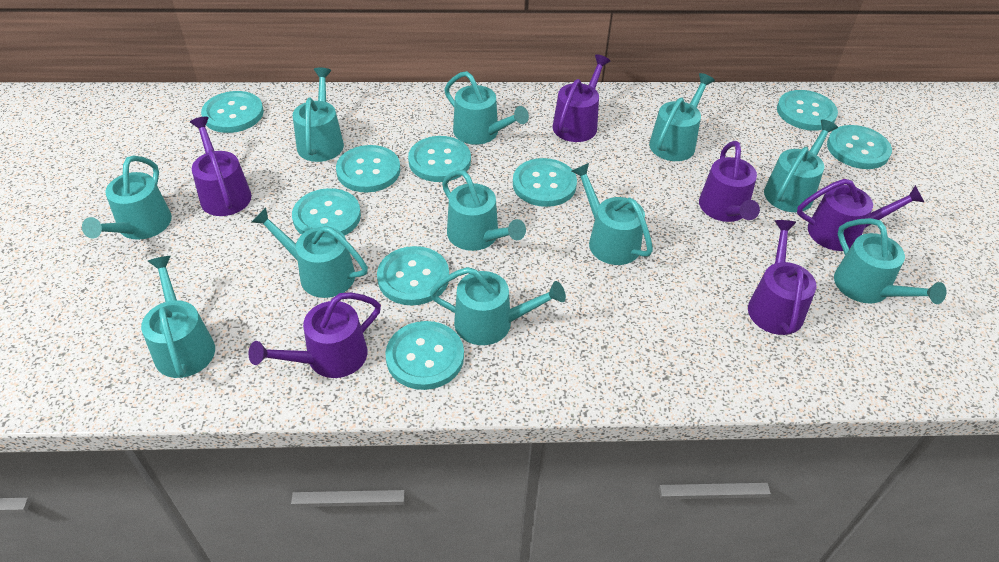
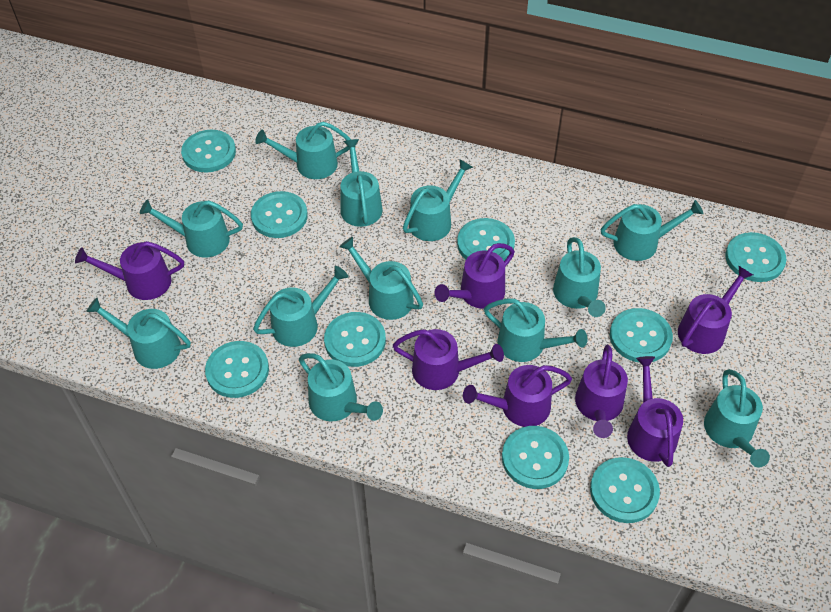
purple watering can: 6 -> 7
turquoise watering can: 11 -> 12

